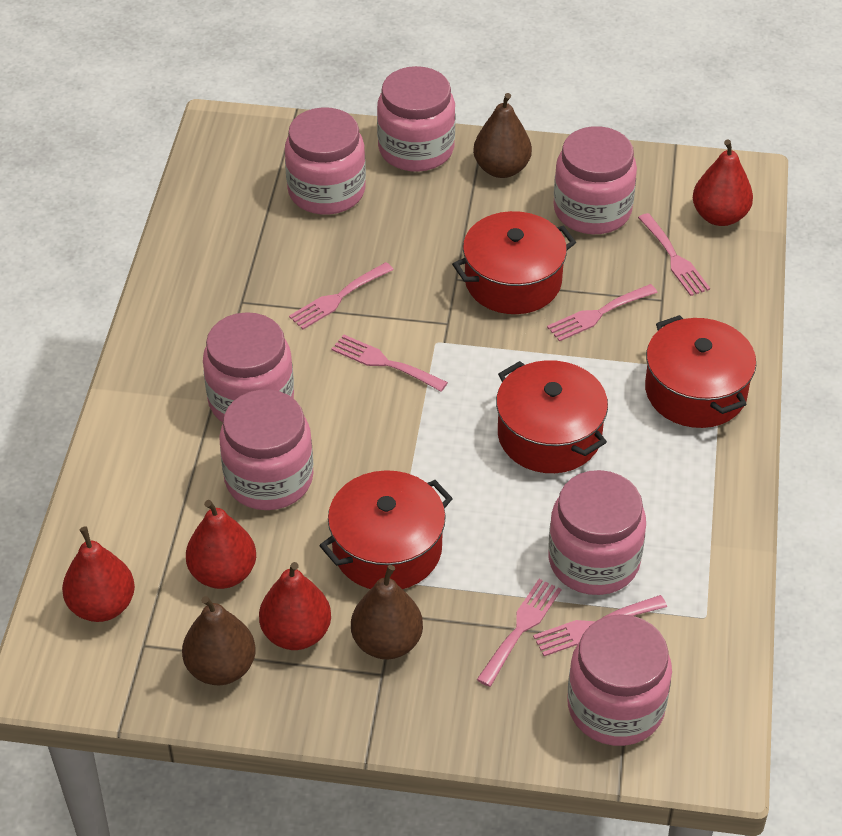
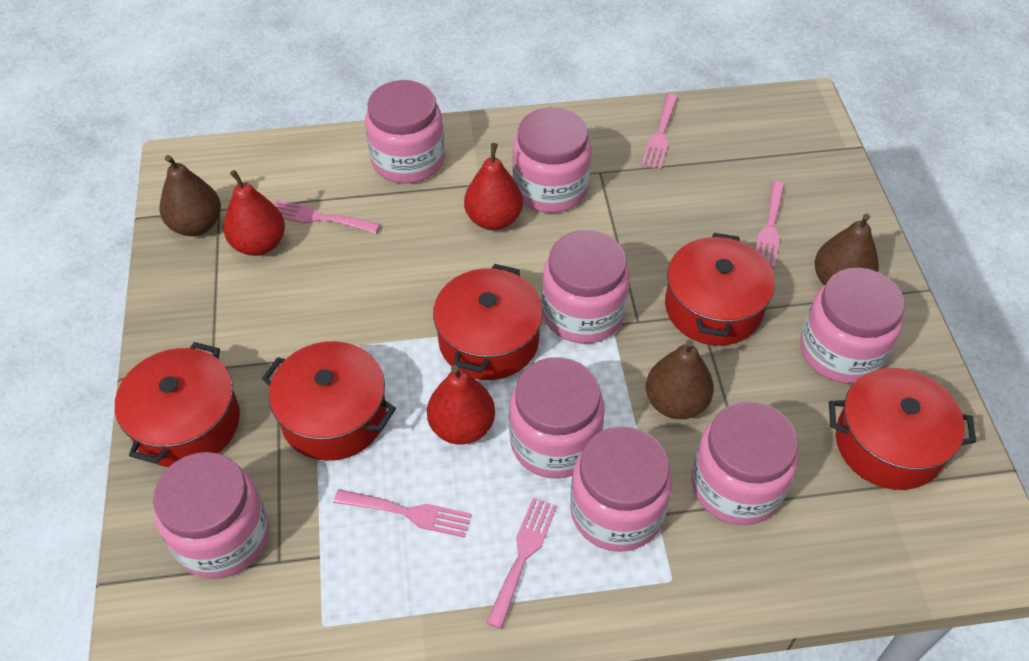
pink fork: 6 -> 5
pink jar: 7 -> 8
red pear: 4 -> 3
red pot: 4 -> 5

